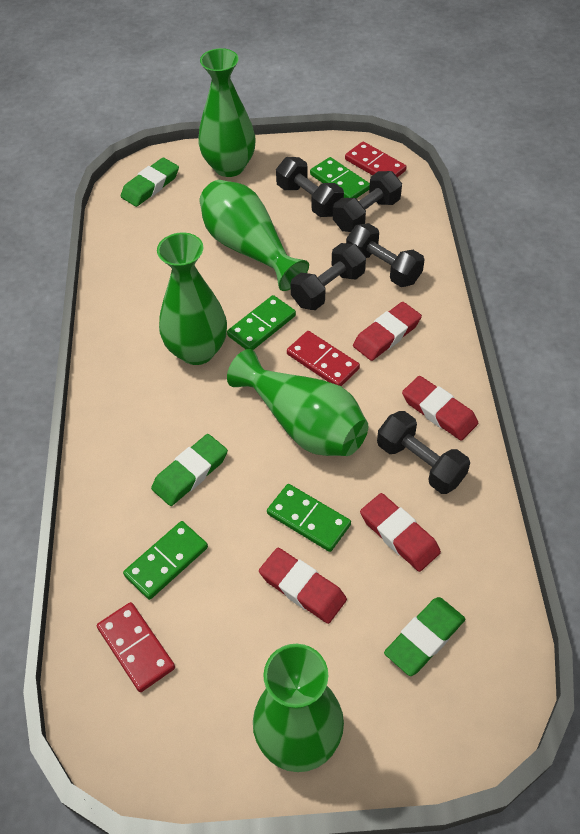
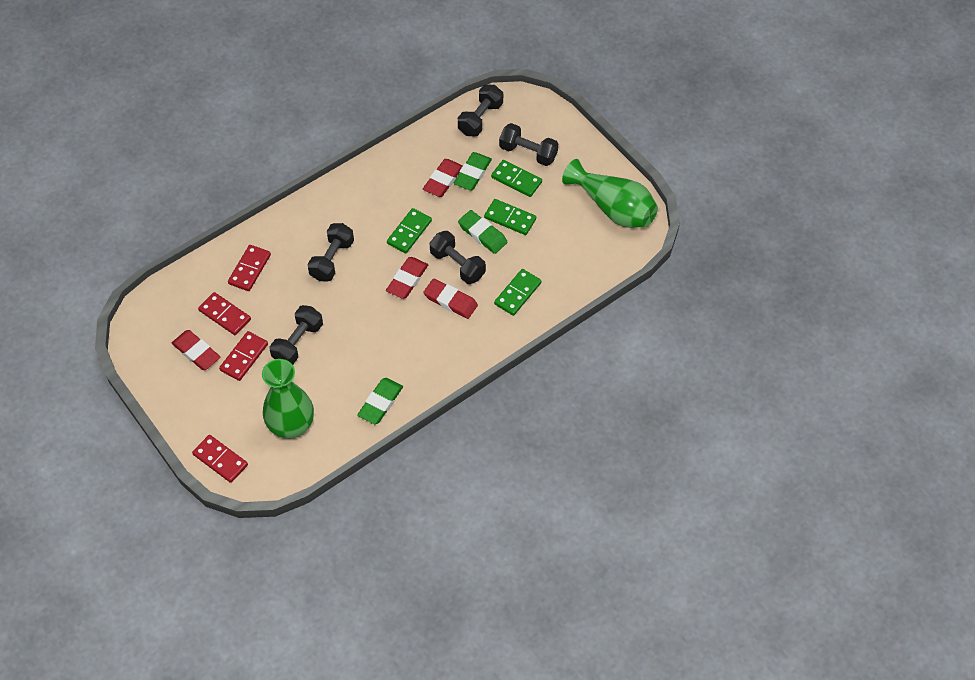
green vase: 5 -> 2
red domino: 3 -> 4

